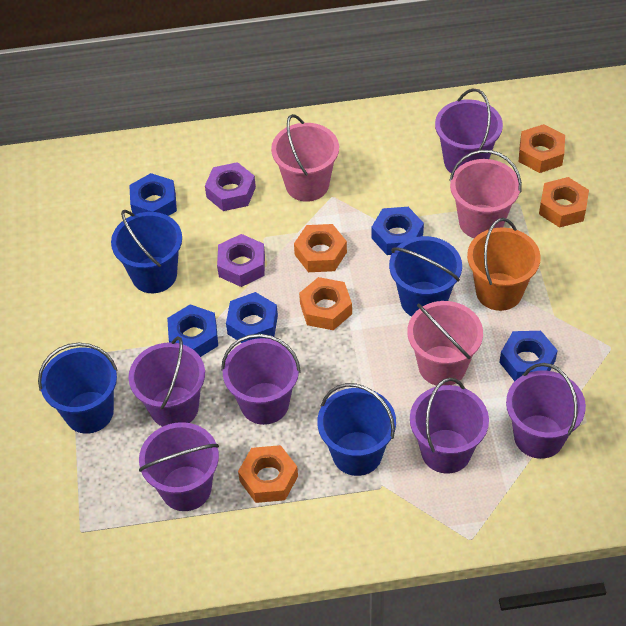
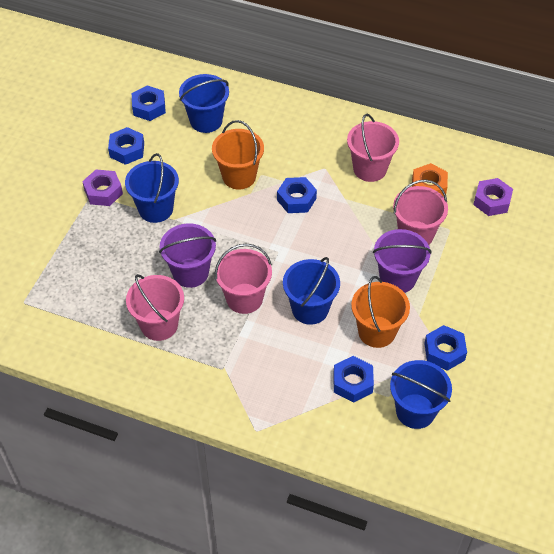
orange bucket: 1 -> 2
orange nut: 5 -> 1
pink bucket: 3 -> 4
purple bucket: 6 -> 2

